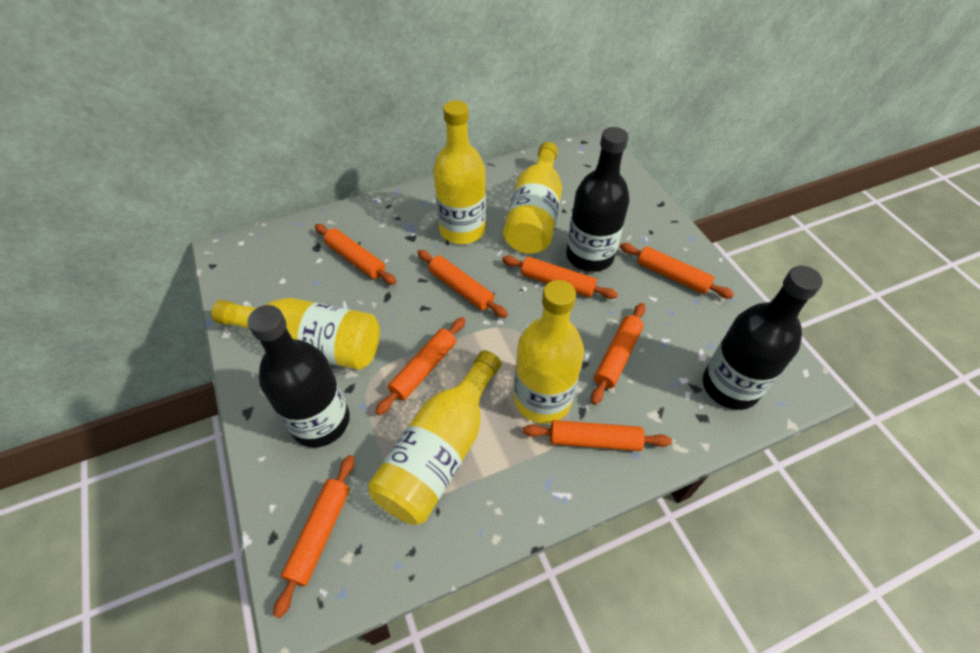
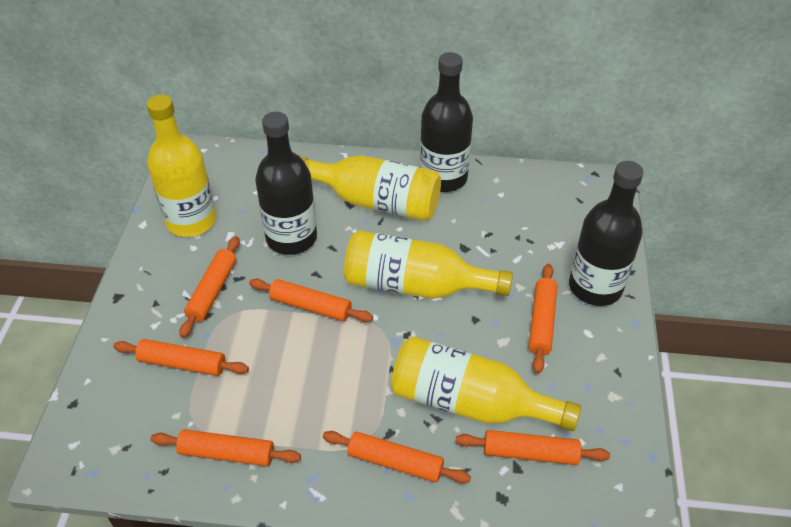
orange rolling pin: 8 -> 7
yellow bottle: 5 -> 4

